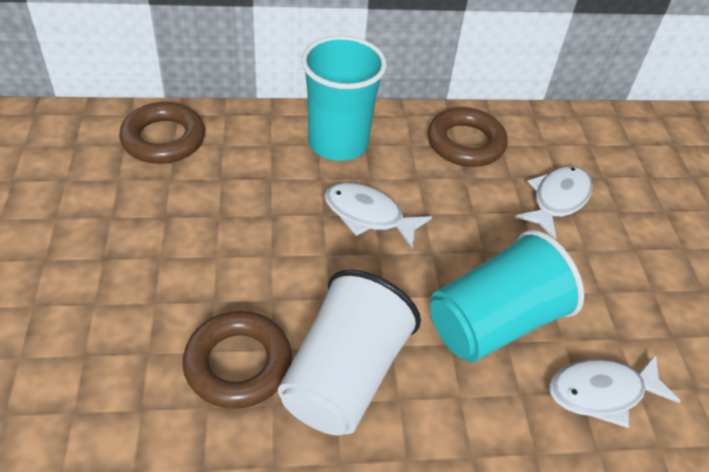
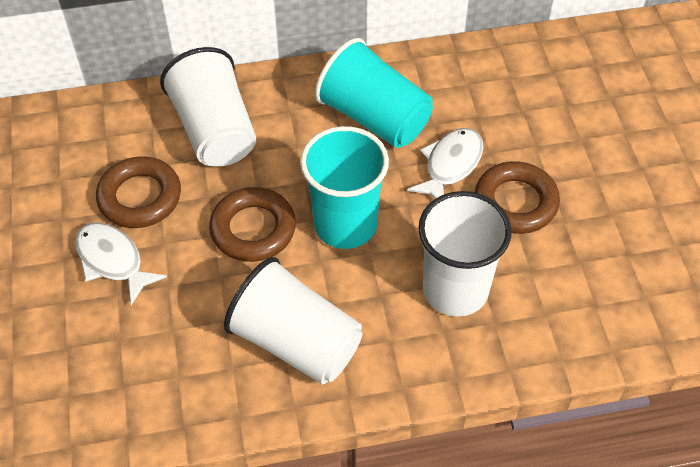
white cup: 1 -> 3
white fish: 3 -> 2

